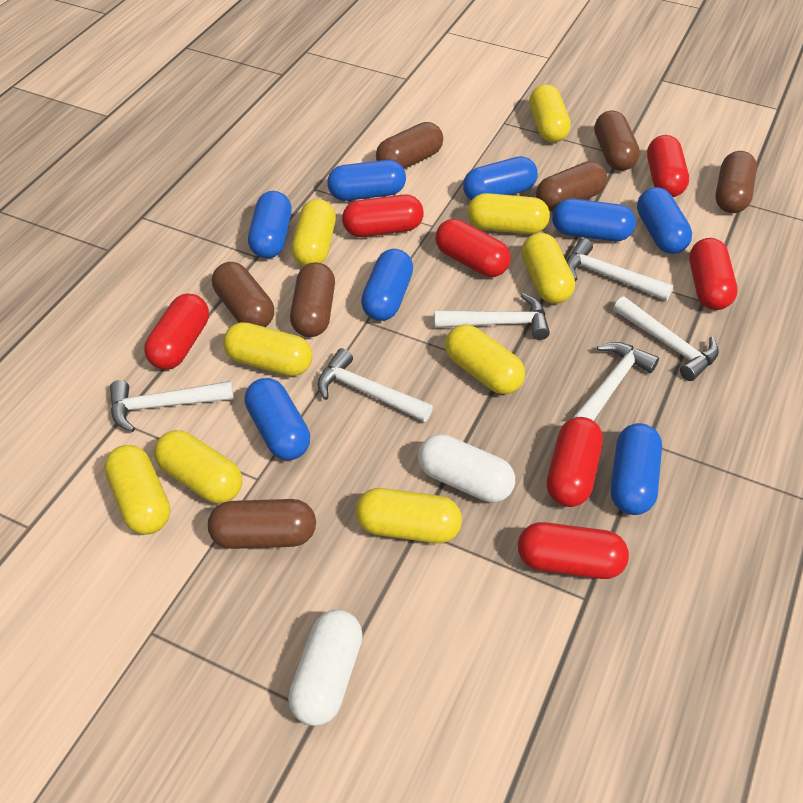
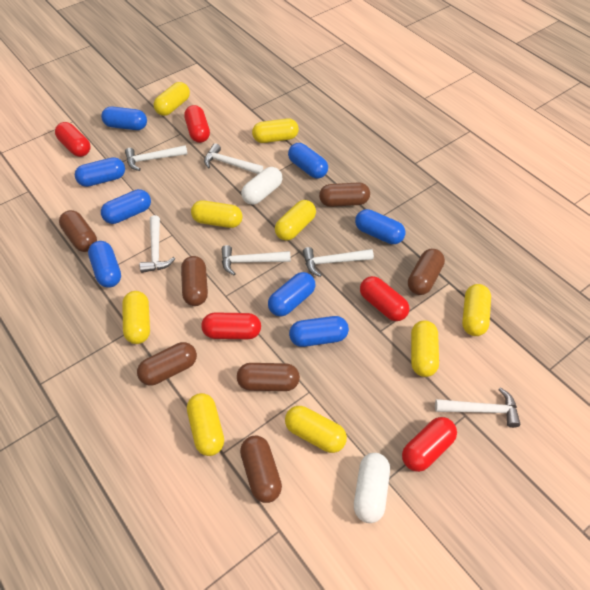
red capsule: 7 -> 5

